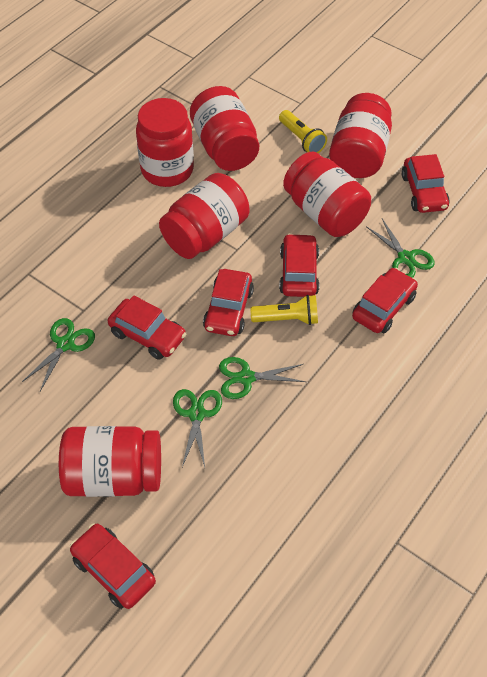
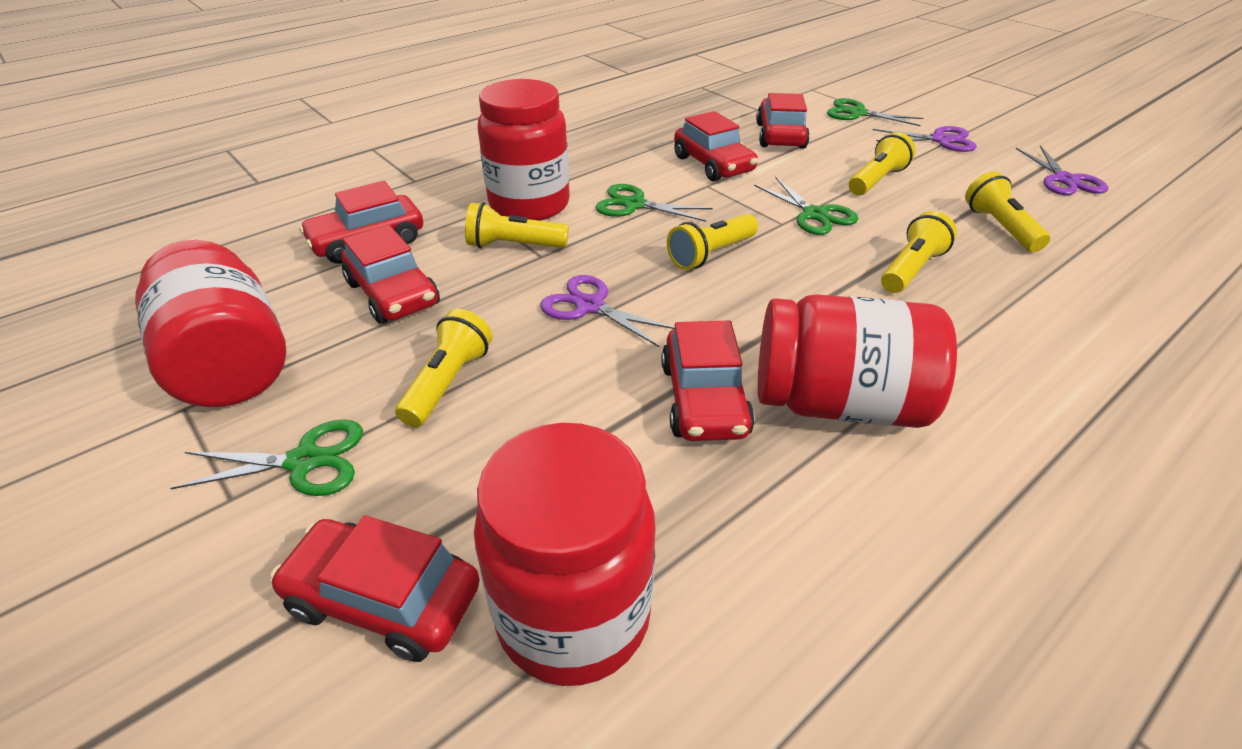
purple scissors: 0 -> 3
red jar: 6 -> 4
yellow flashlight: 2 -> 6

